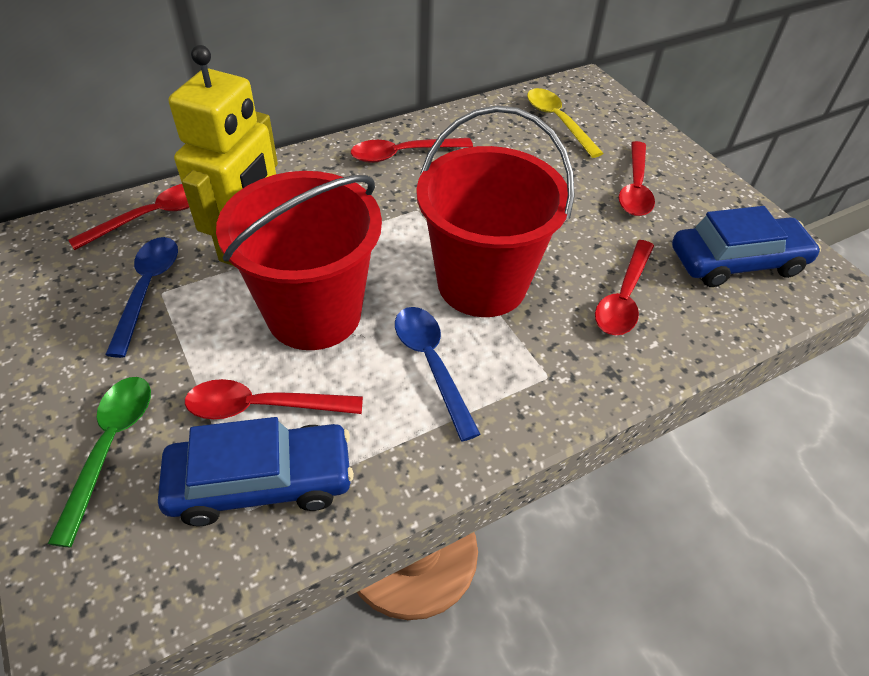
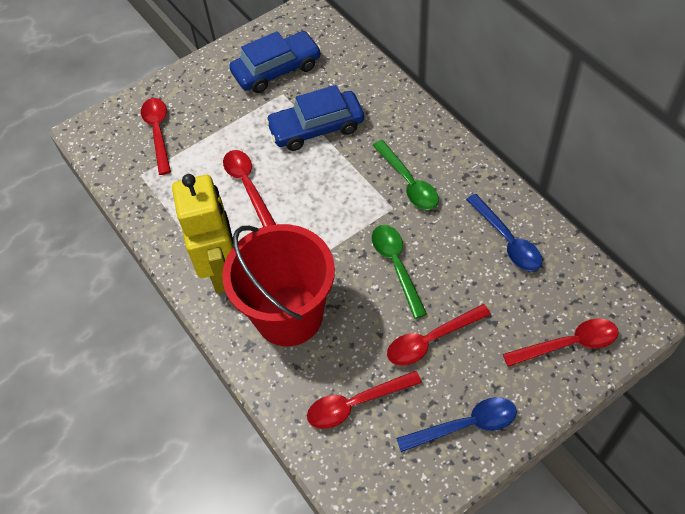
green spoon: 1 -> 2
red bucket: 2 -> 1
yellow spoon: 1 -> 0

